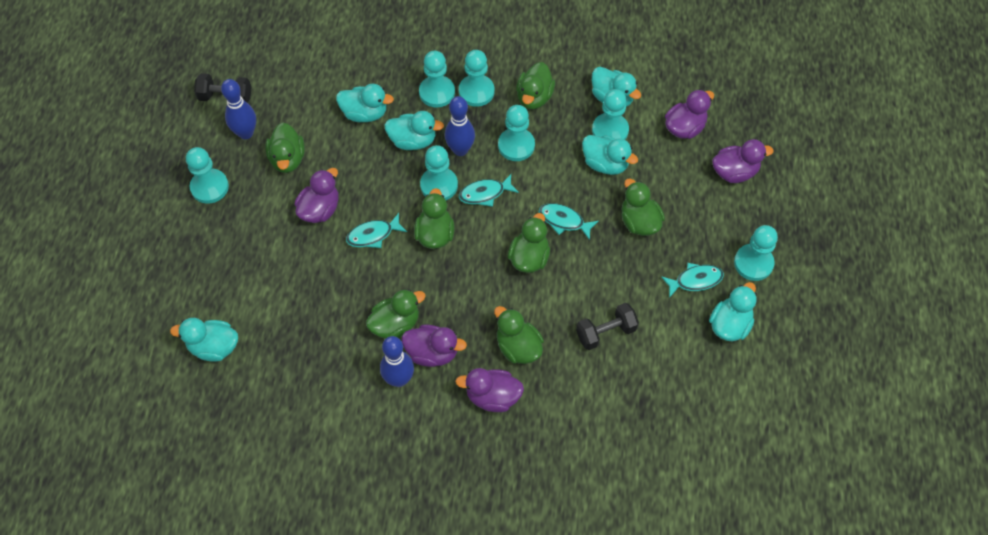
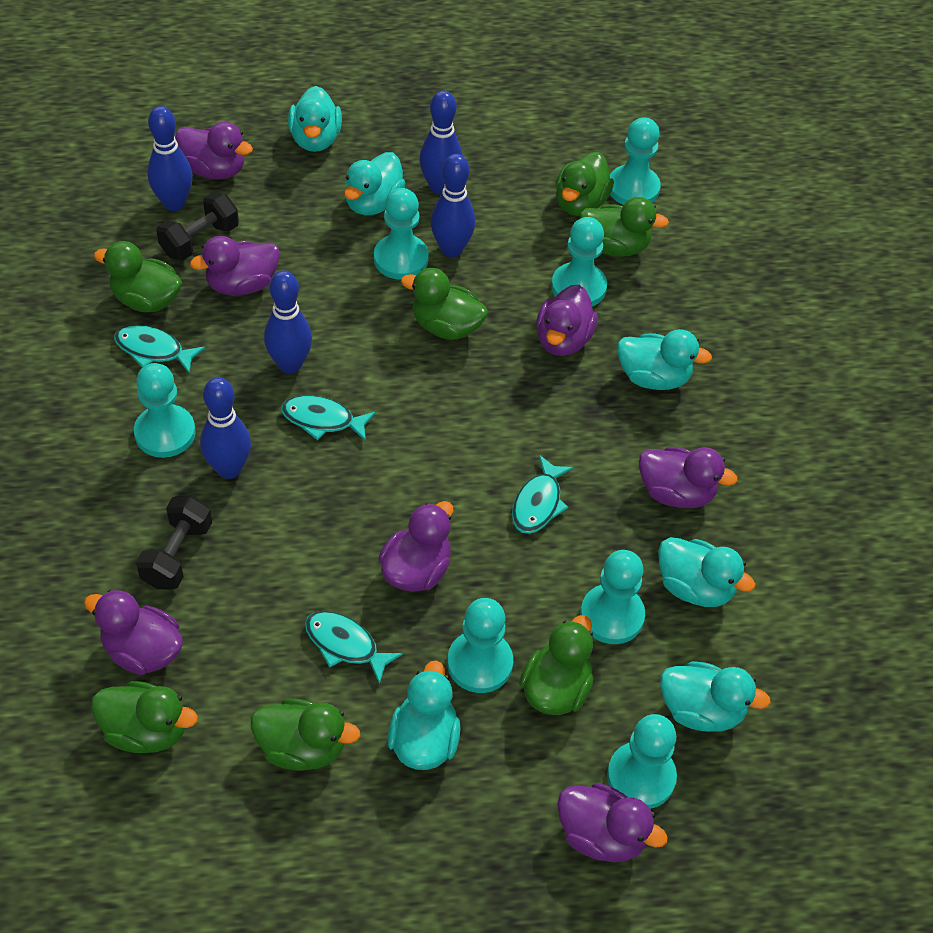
blue bowling pin: 3 -> 5
purple duck: 5 -> 7

